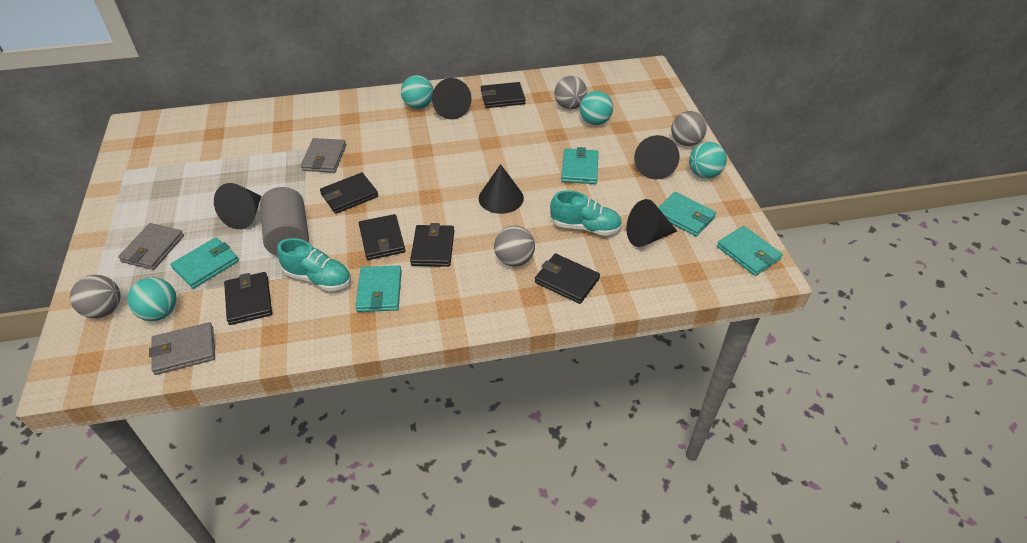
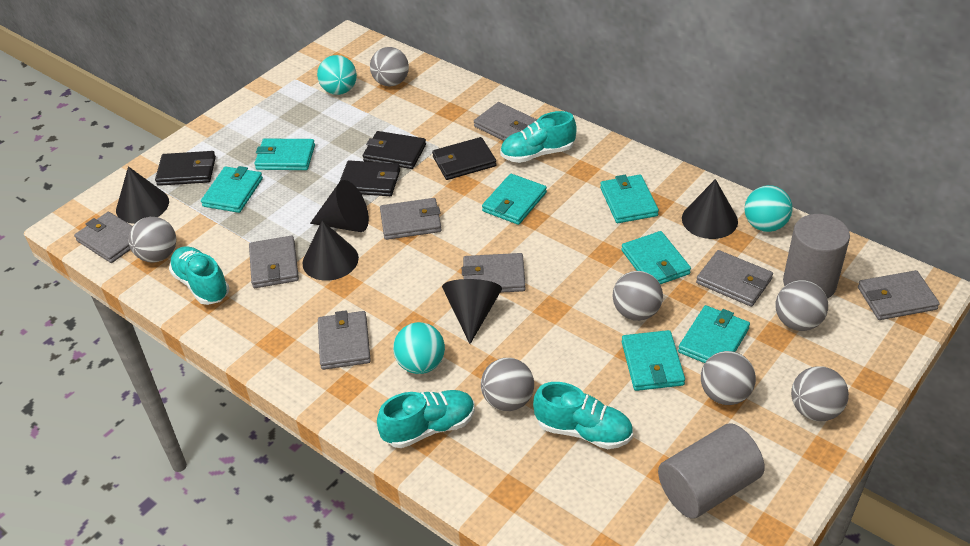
black wallet: 6 -> 4
grey ball: 4 -> 7
grey cylinder: 1 -> 2
grey wallet: 3 -> 8
turquoise ball: 4 -> 3
turquoise shoe: 2 -> 4
turquoise wallet: 5 -> 7

